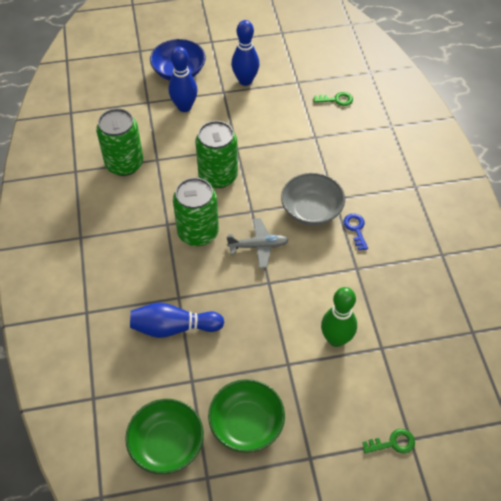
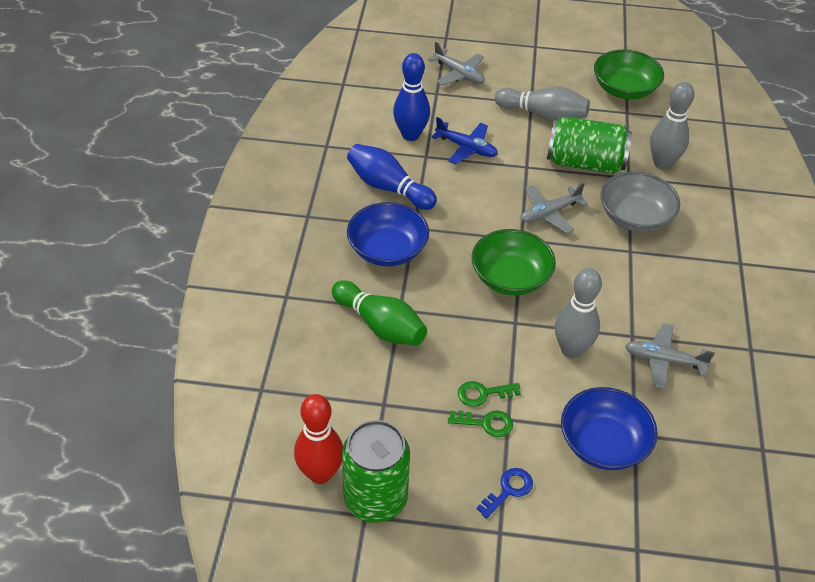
blue bowl: 1 -> 2
blue bowling pin: 3 -> 2
blue plane: 0 -> 1
green can: 3 -> 2
grey bowling pin: 0 -> 3
grey plane: 1 -> 3
red bowling pin: 0 -> 1

